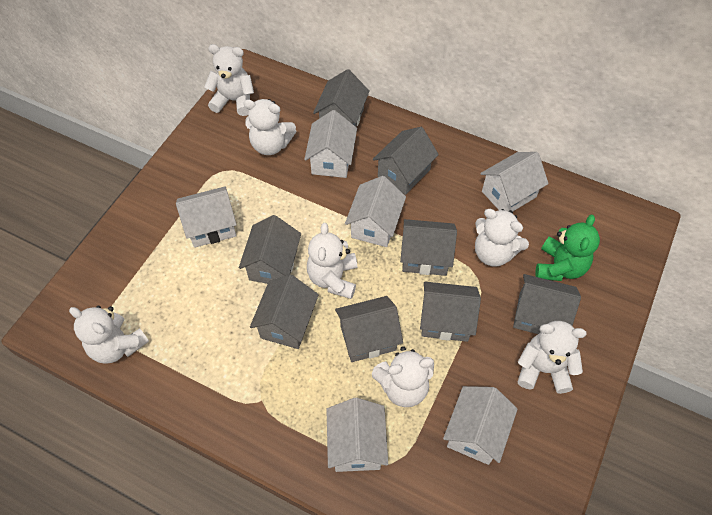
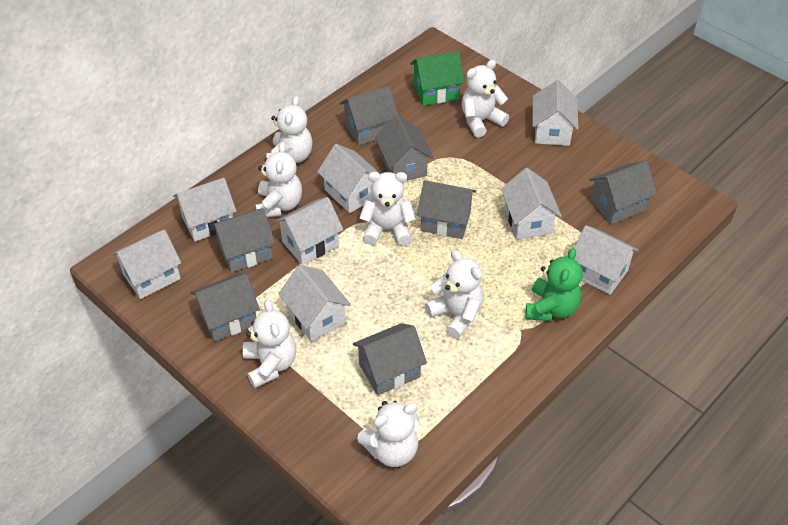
green house: 0 -> 1
grey house: 8 -> 7
white house: 6 -> 8

